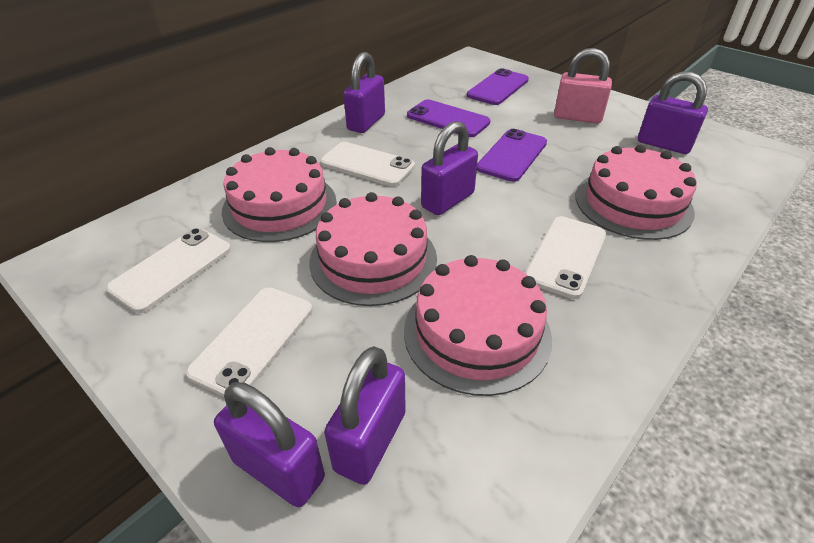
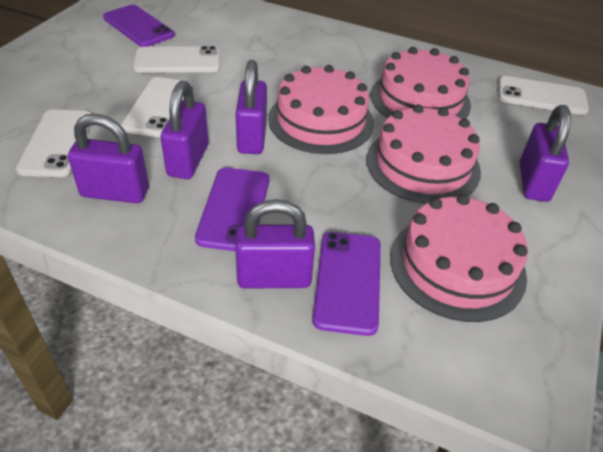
pink padlock: 1 -> 0

